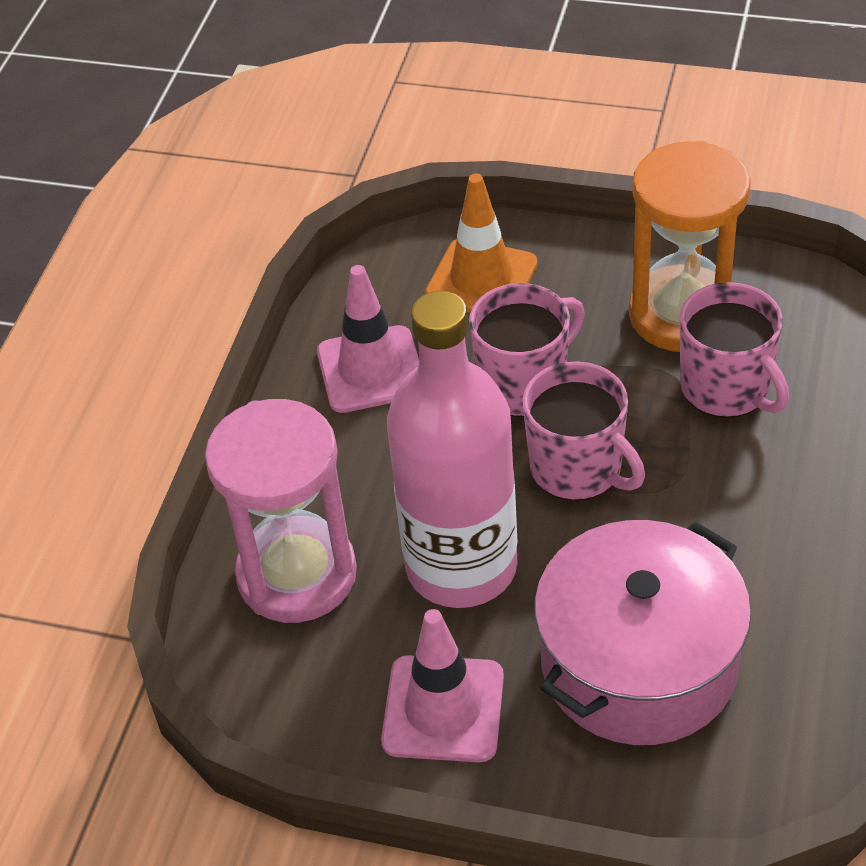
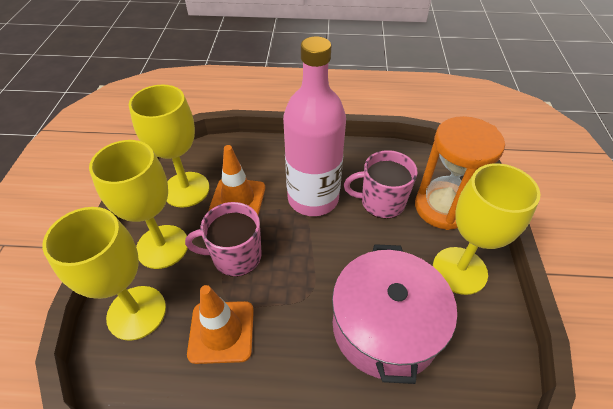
orange traffic cone: 1 -> 2
pink hourglass: 1 -> 0
pink mug: 3 -> 2
pink traffic cone: 2 -> 0
yellow goblet: 0 -> 4

